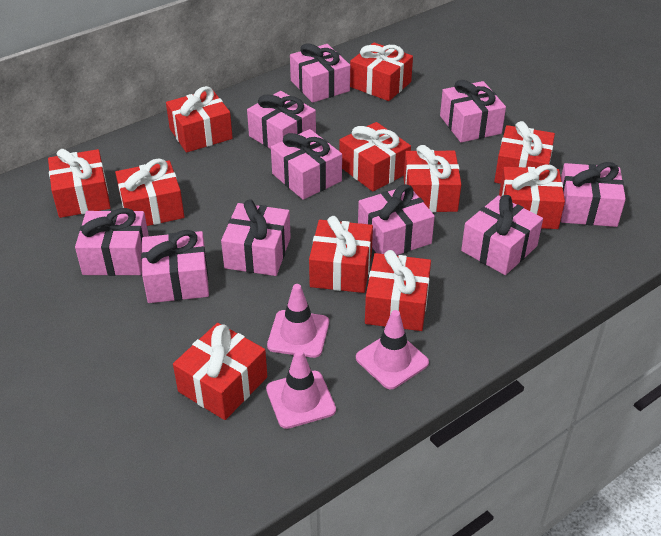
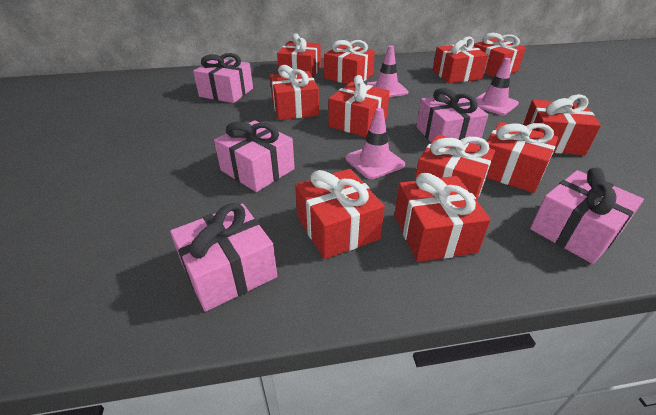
pink gift: 10 -> 5

